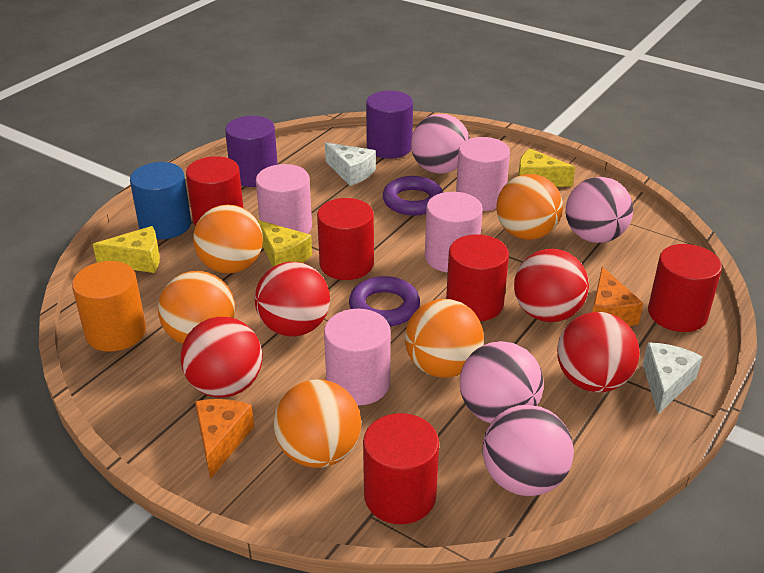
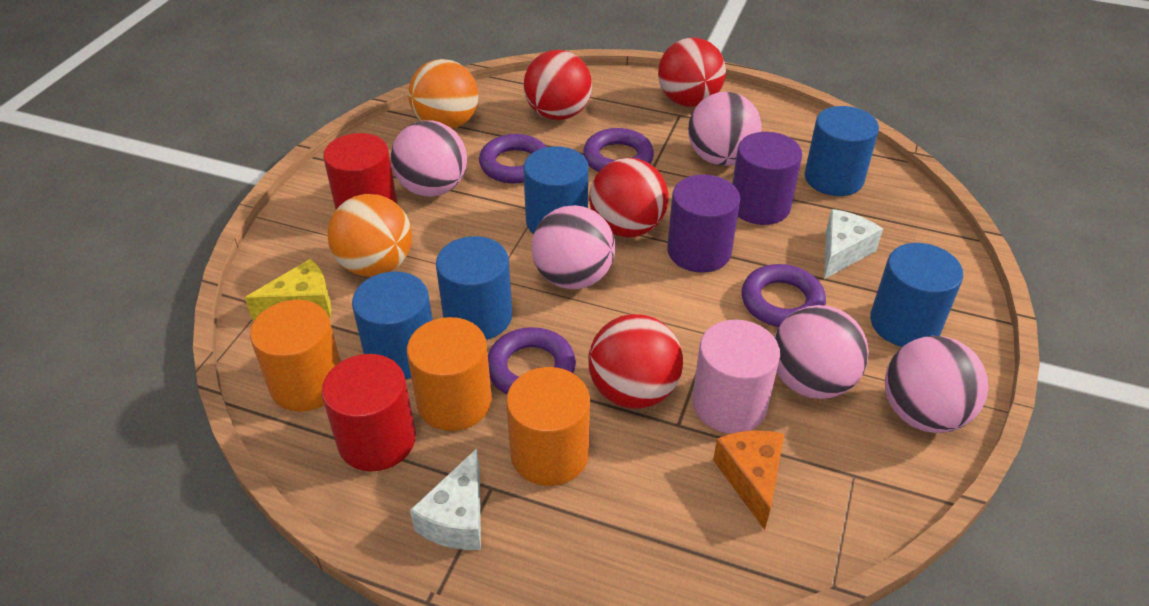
blue cylinder: 1 -> 5
orange ball: 5 -> 2
orange cheese: 2 -> 1
orange cylinder: 1 -> 3
pink ball: 4 -> 5
pink cylinder: 4 -> 1
purple ring: 2 -> 4
red cylinder: 5 -> 2
yellow cheese: 3 -> 1

